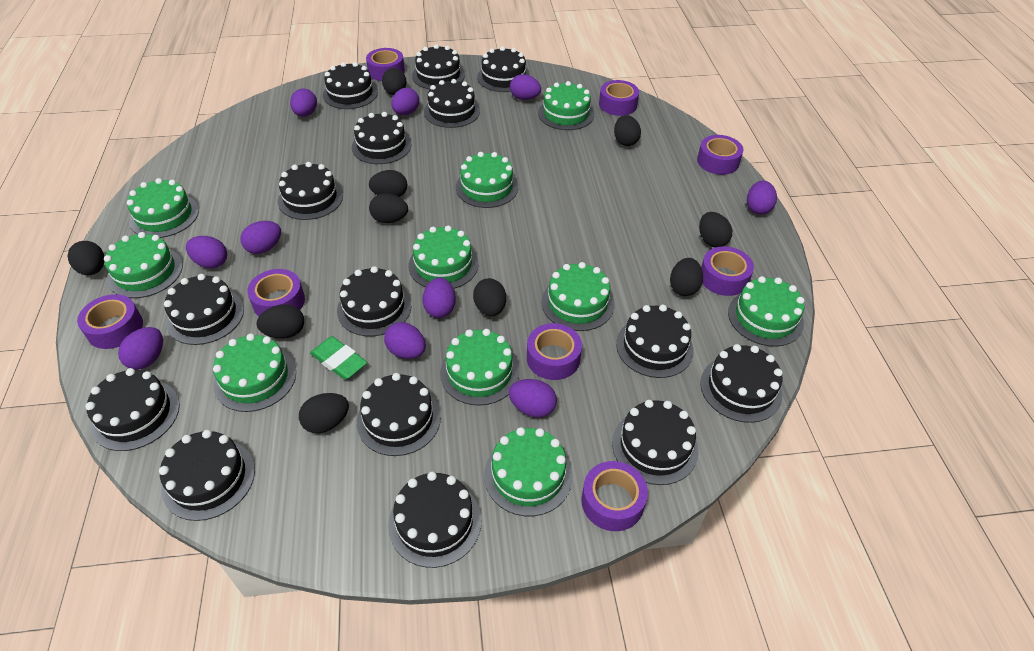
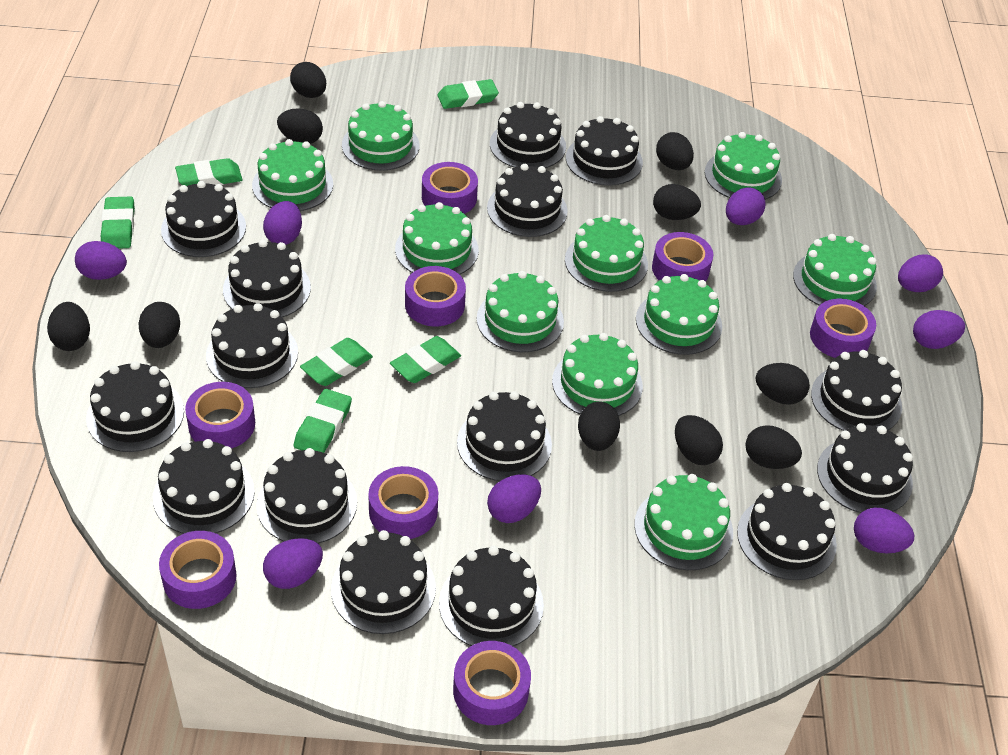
green eraser: 1 -> 6
purple egg: 10 -> 8

